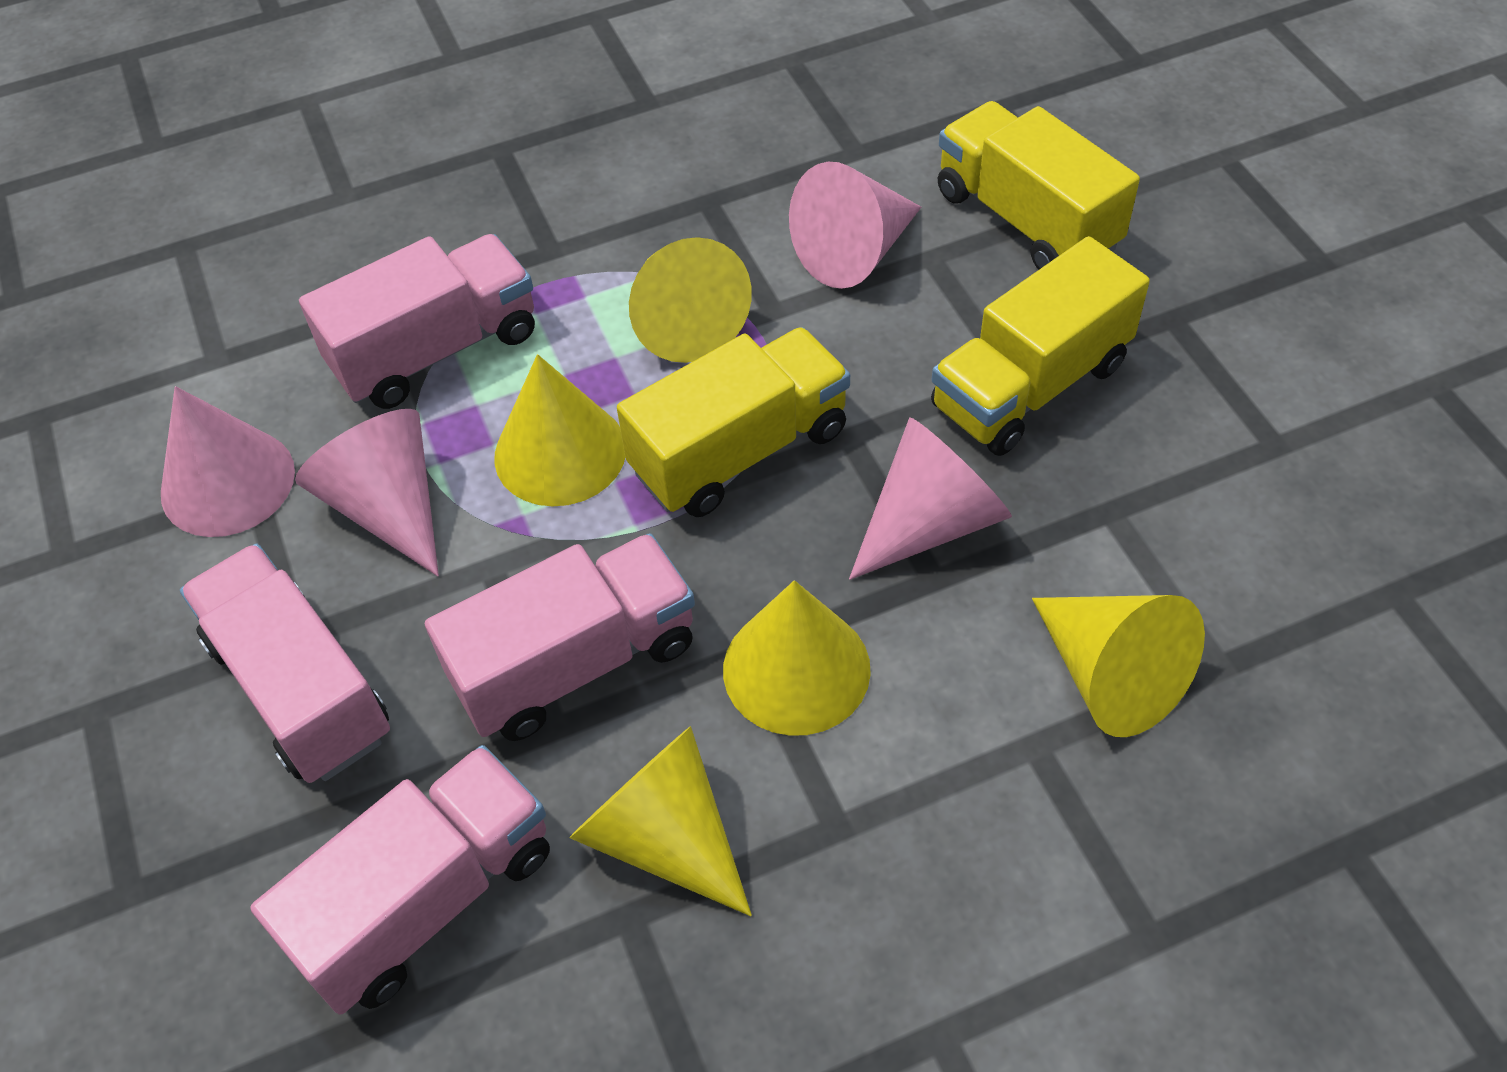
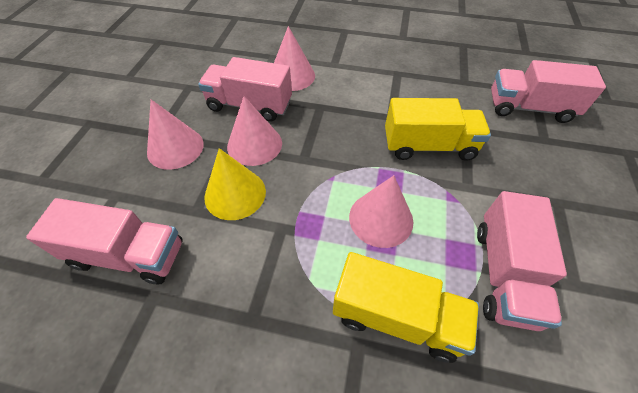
yellow cone: 5 -> 1
yellow truck: 3 -> 2

